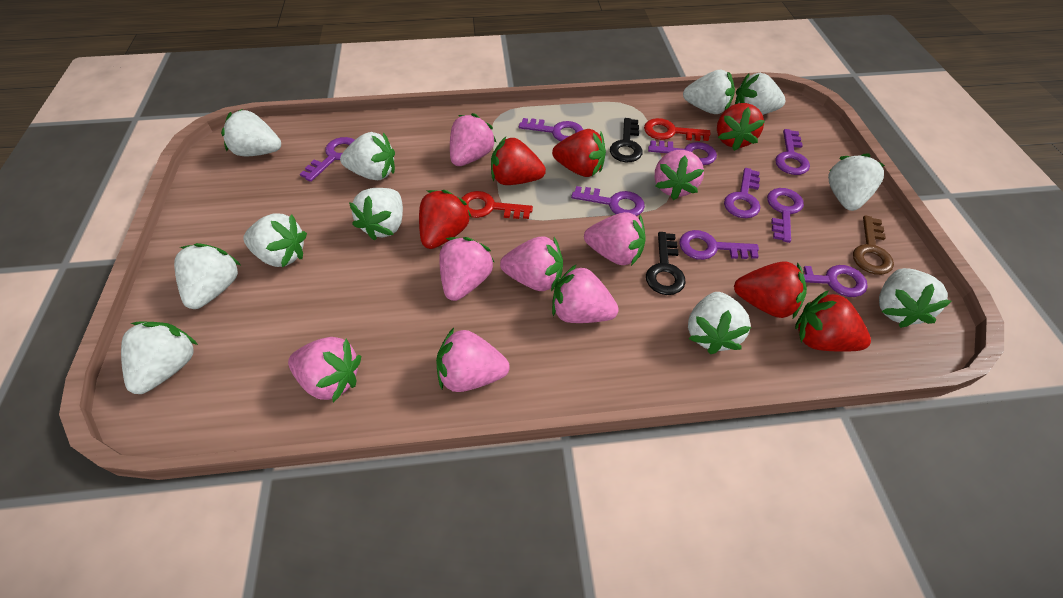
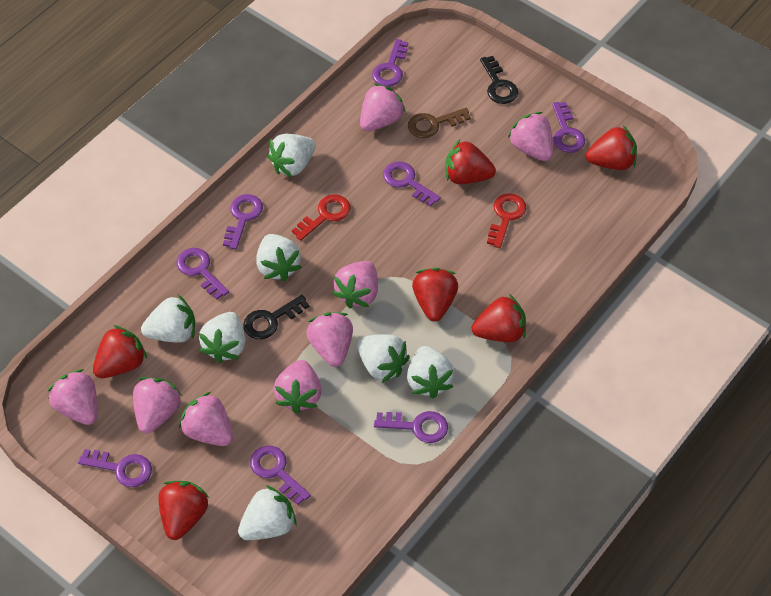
purple key: 9 -> 8
white strawberry: 11 -> 7

